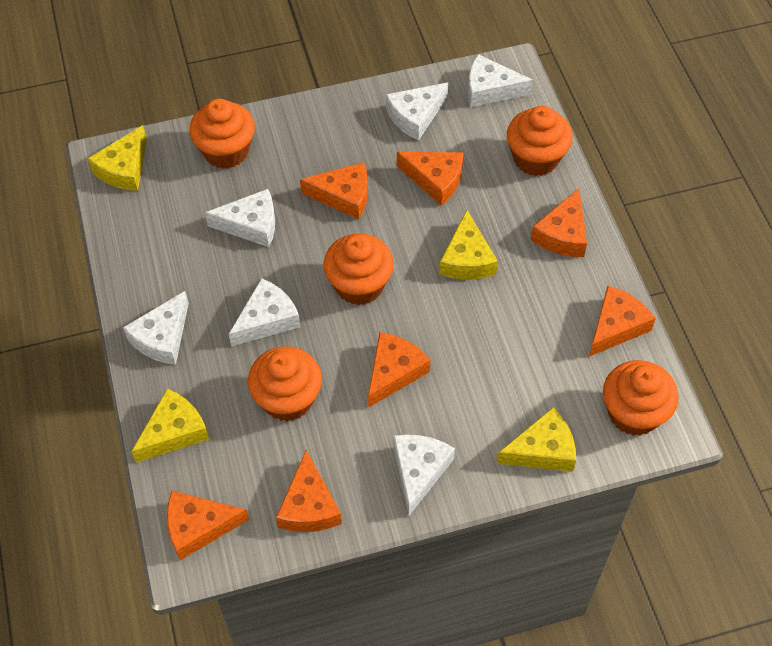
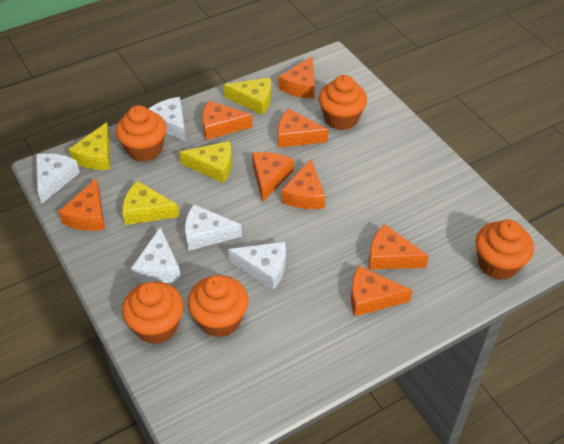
orange cheese: 7 -> 8
white cheese: 6 -> 5

